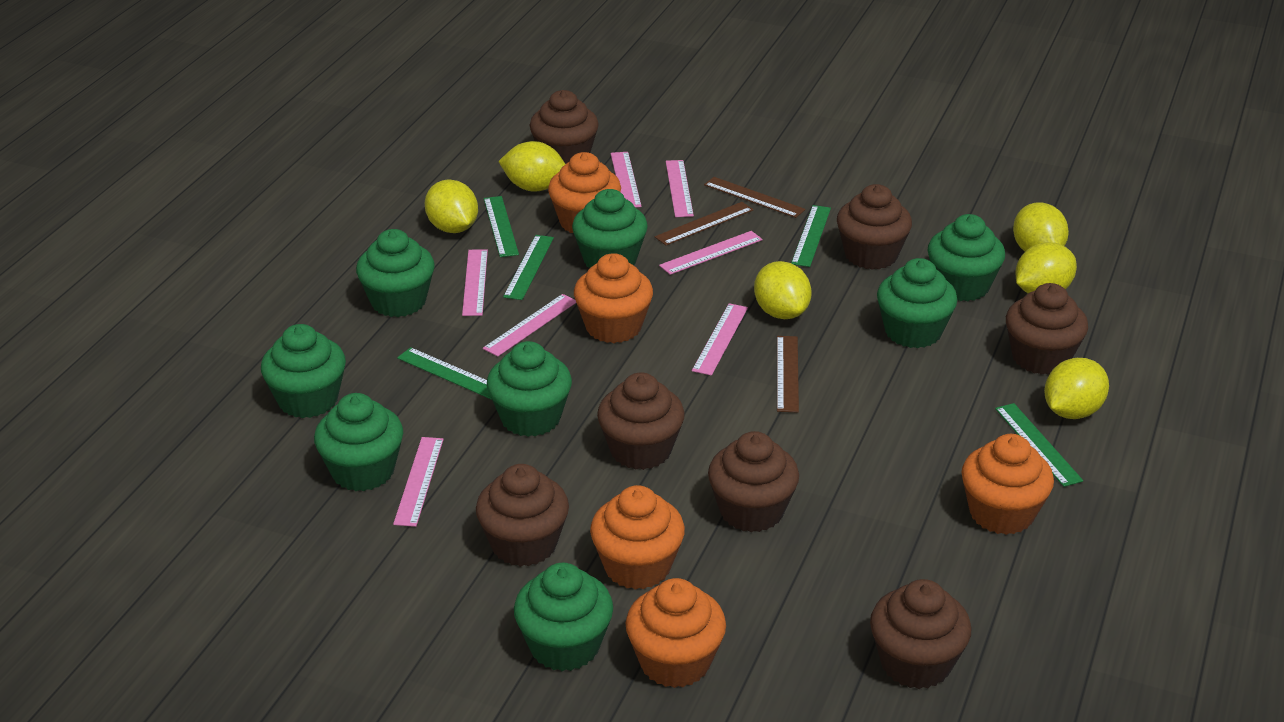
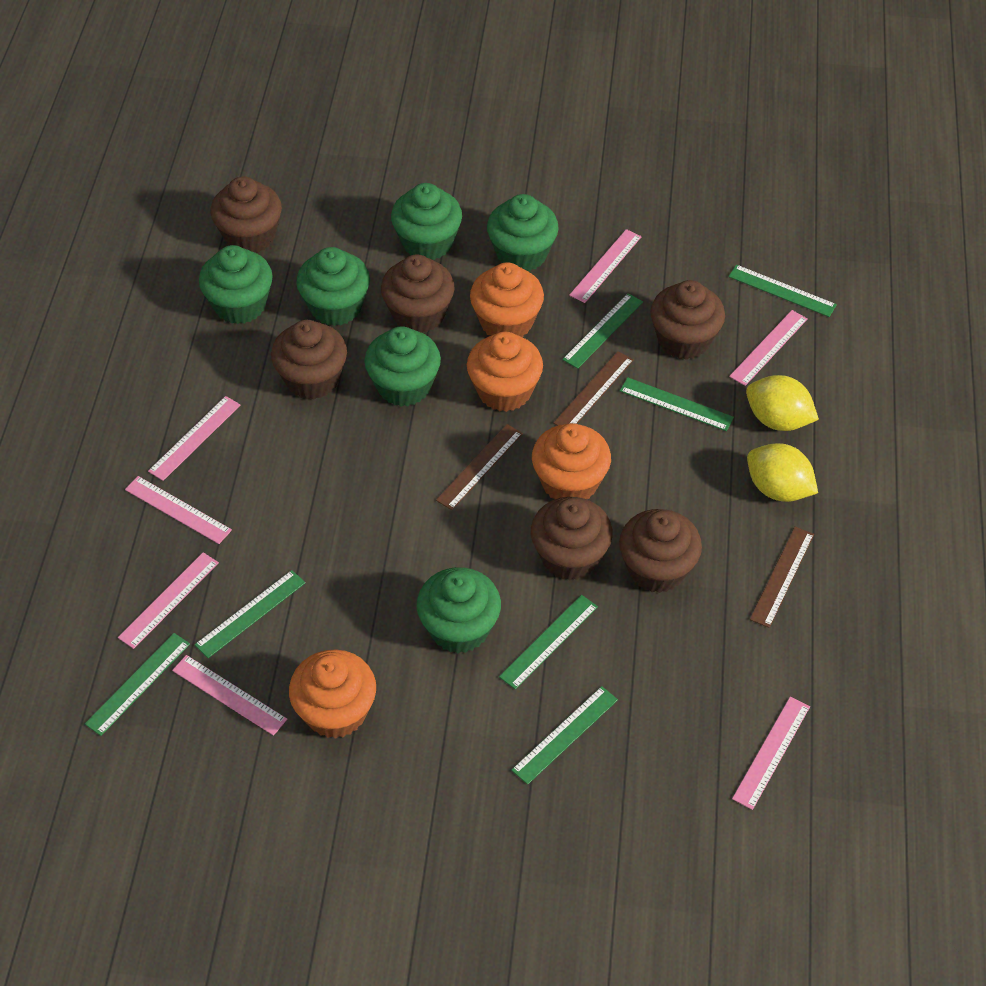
brown cupcake: 7 -> 6
green cupcake: 8 -> 6
green ruler: 5 -> 7
orange cupcake: 5 -> 4
yellow lemon: 6 -> 2

